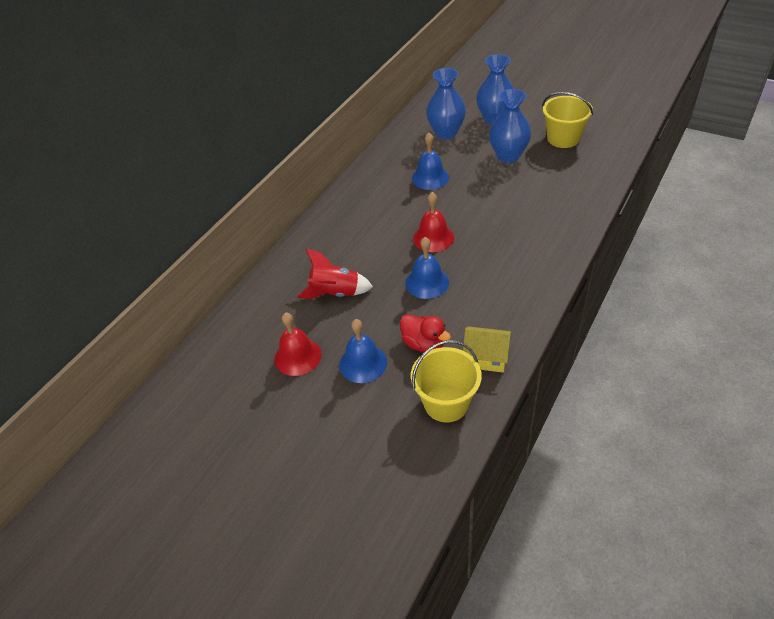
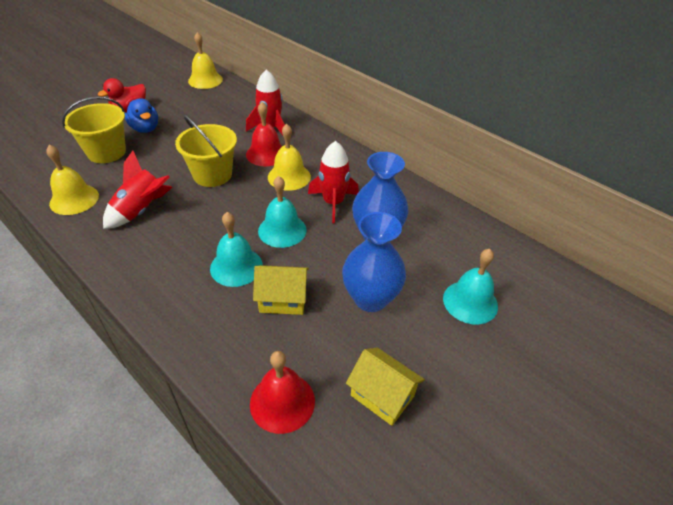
blue bell: 3 -> 0
blue duck: 0 -> 1
blue vase: 3 -> 2
red rocket: 1 -> 3
turquoise bell: 0 -> 3
yellow bell: 0 -> 3
yellow house: 1 -> 2

